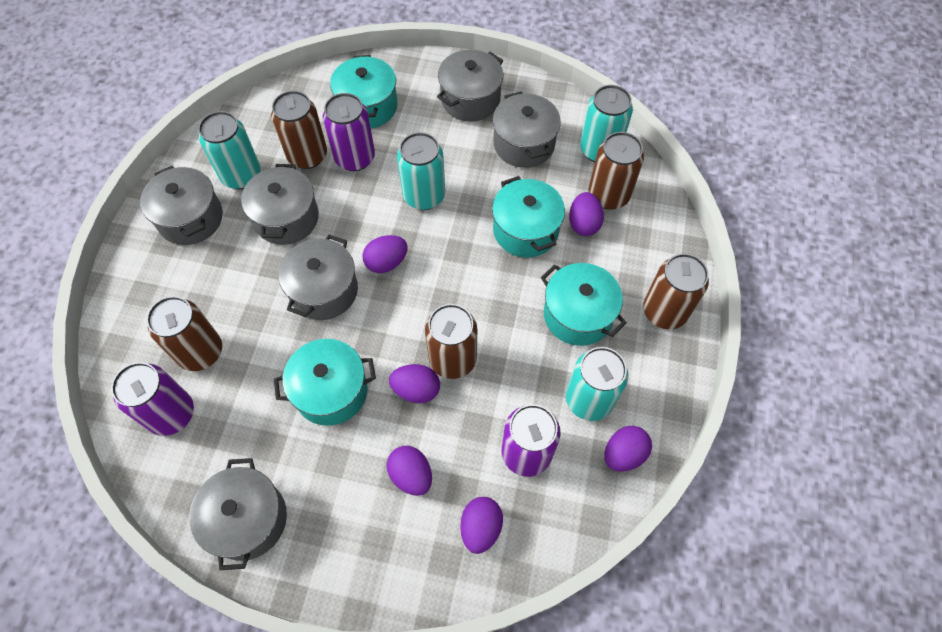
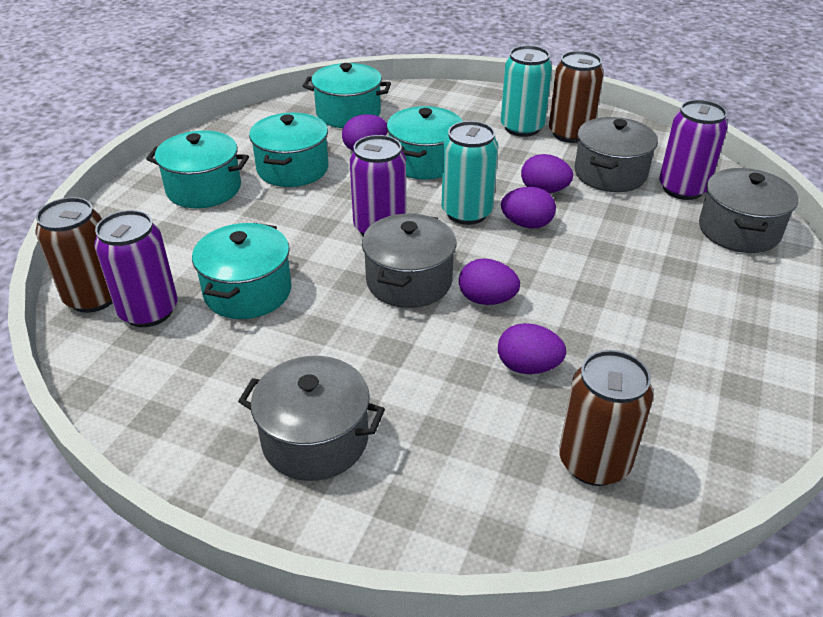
brown can: 5 -> 3
grey pot: 6 -> 4
purple egg: 6 -> 5
turquoise can: 4 -> 2
turquoise pot: 4 -> 5

